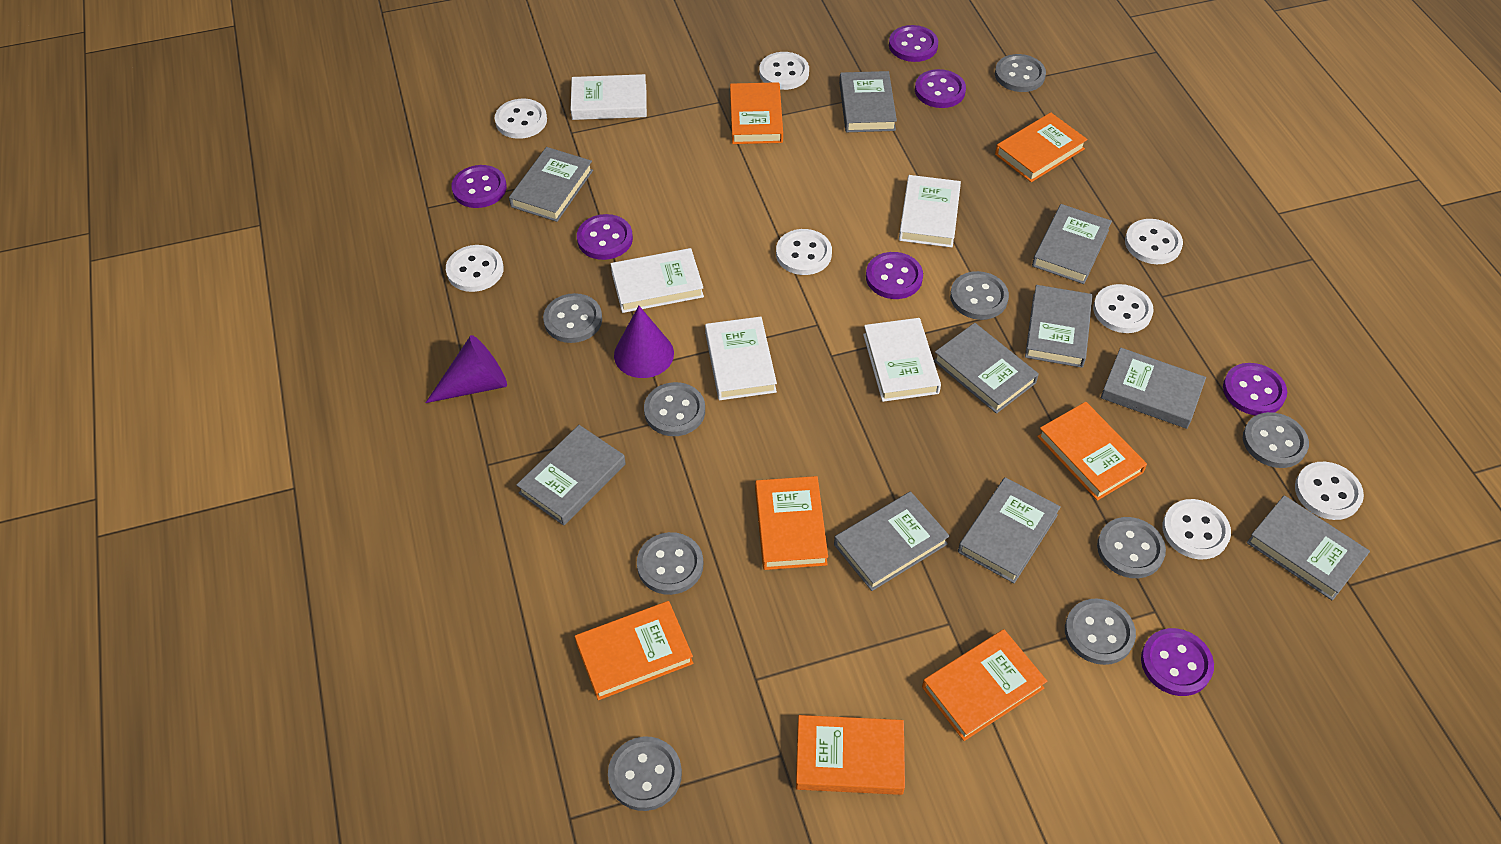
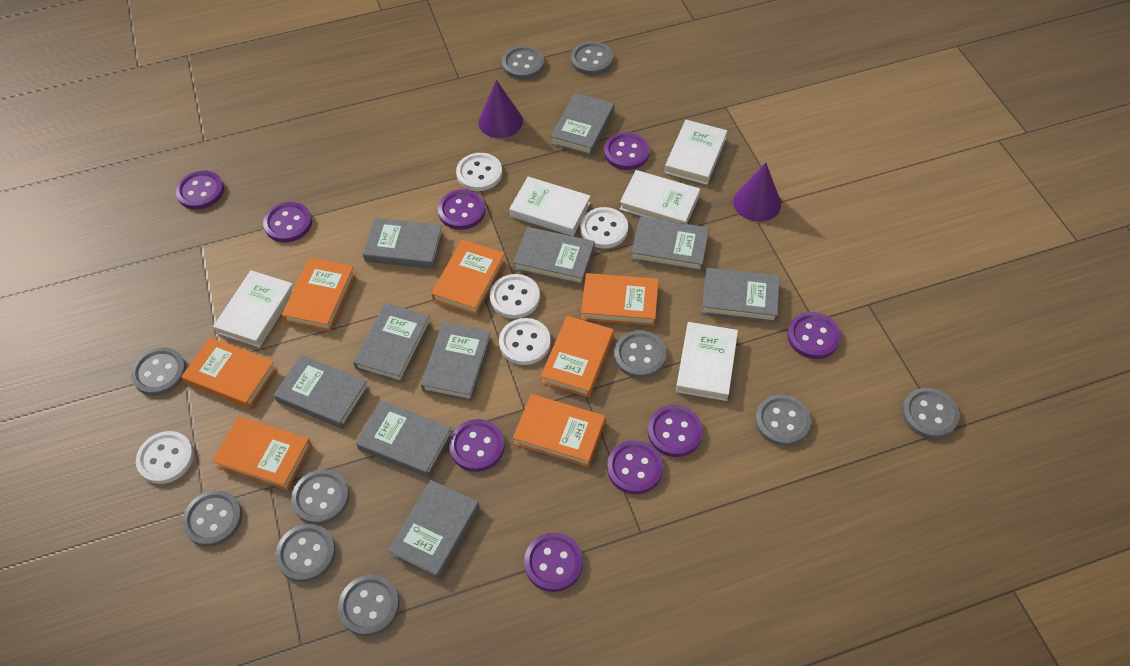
grey button: 9 -> 10
purple button: 7 -> 9
white button: 8 -> 5

